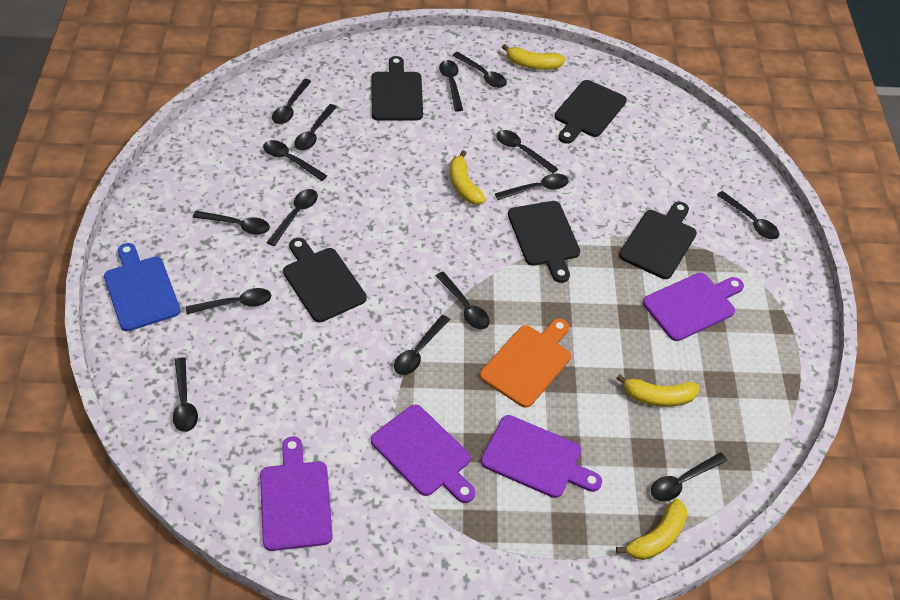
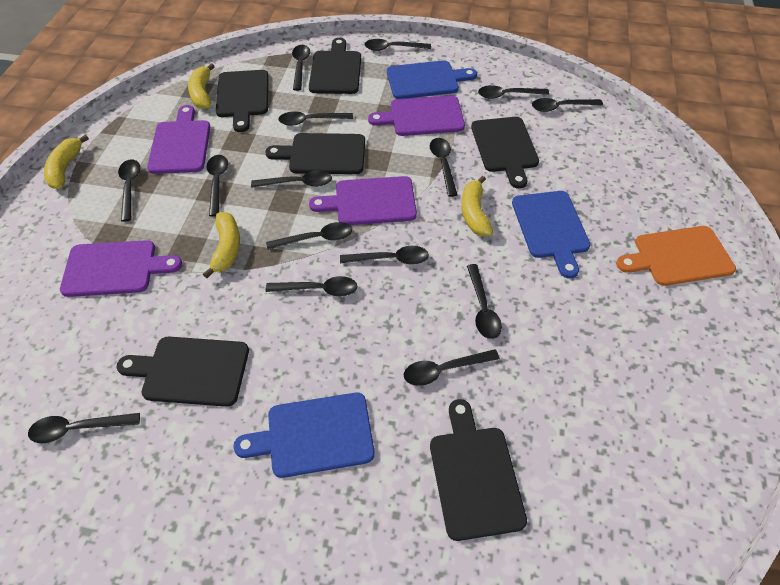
black cutting board: 5 -> 6
blue cutting board: 1 -> 3

